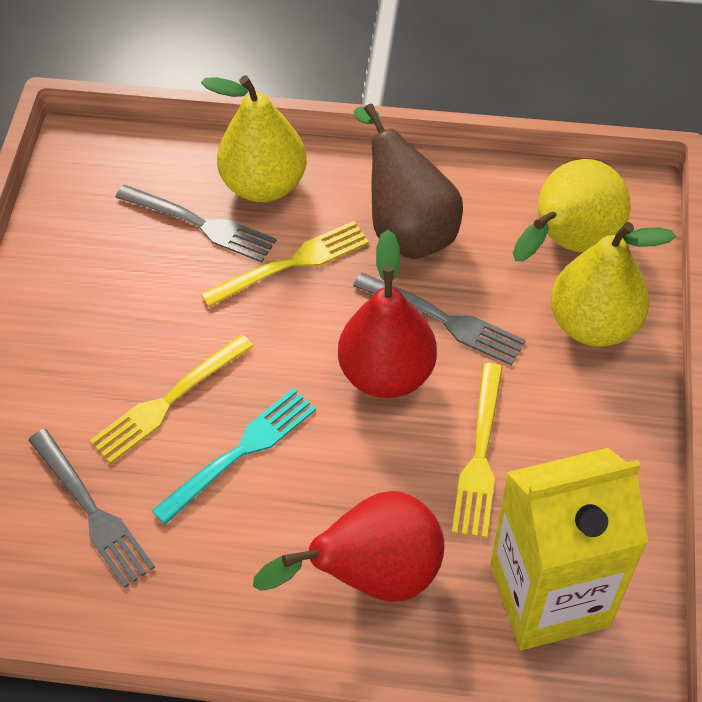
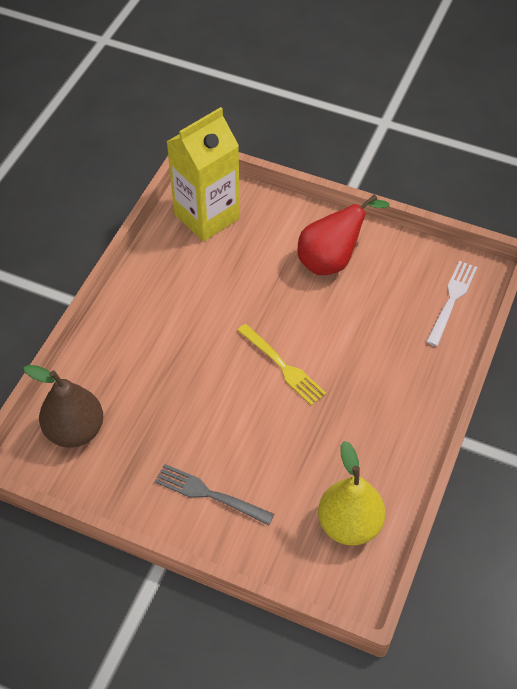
grey fork: 3 -> 1
red pear: 2 -> 1
turquoise fork: 1 -> 0
white fork: 0 -> 1
yellow fork: 3 -> 1
yellow pear: 3 -> 1

